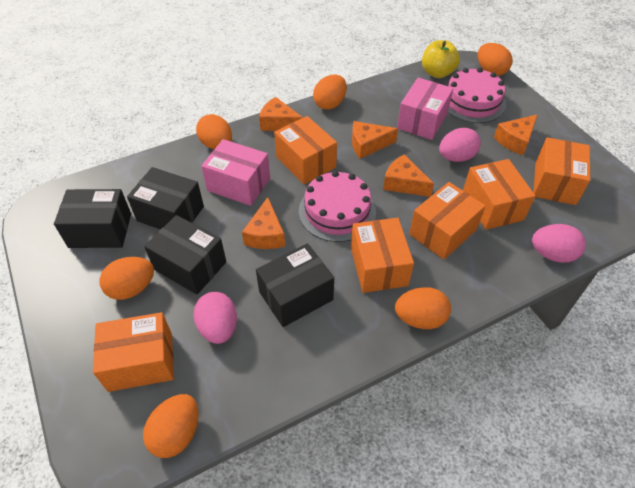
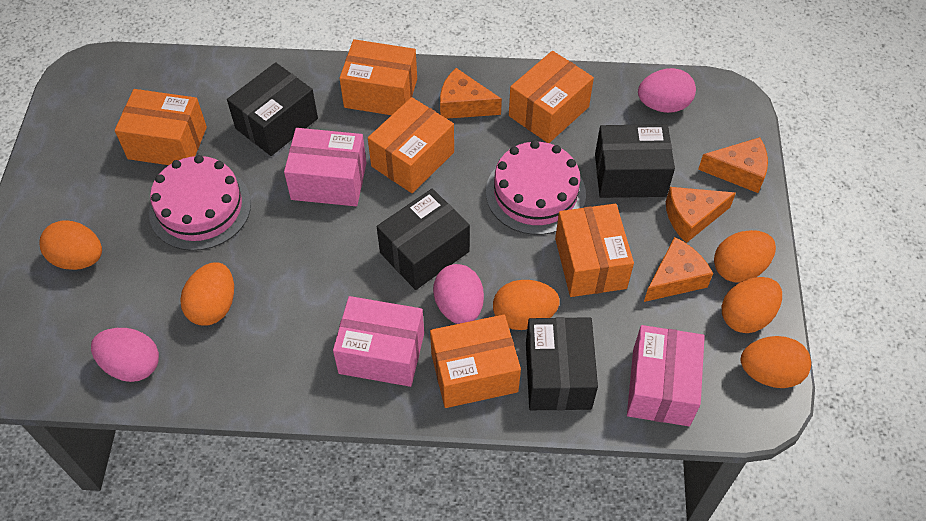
orange cheese: 5 -> 4
pink box: 2 -> 3
yellow apple: 1 -> 0

